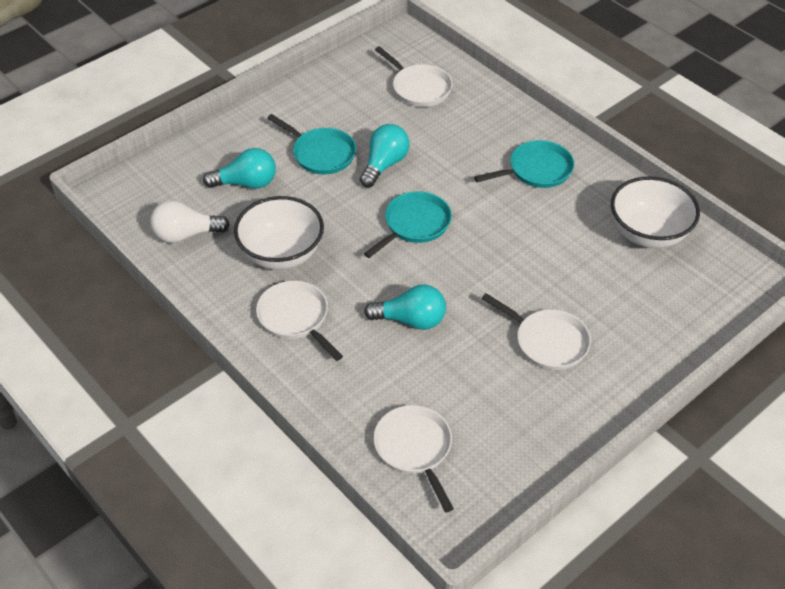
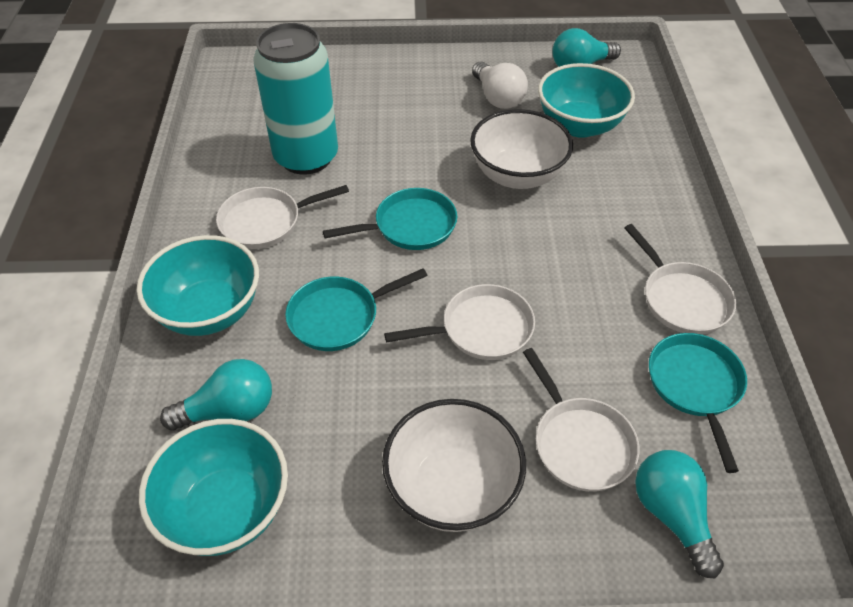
turquoise bowl: 0 -> 3
turquoise can: 0 -> 1

